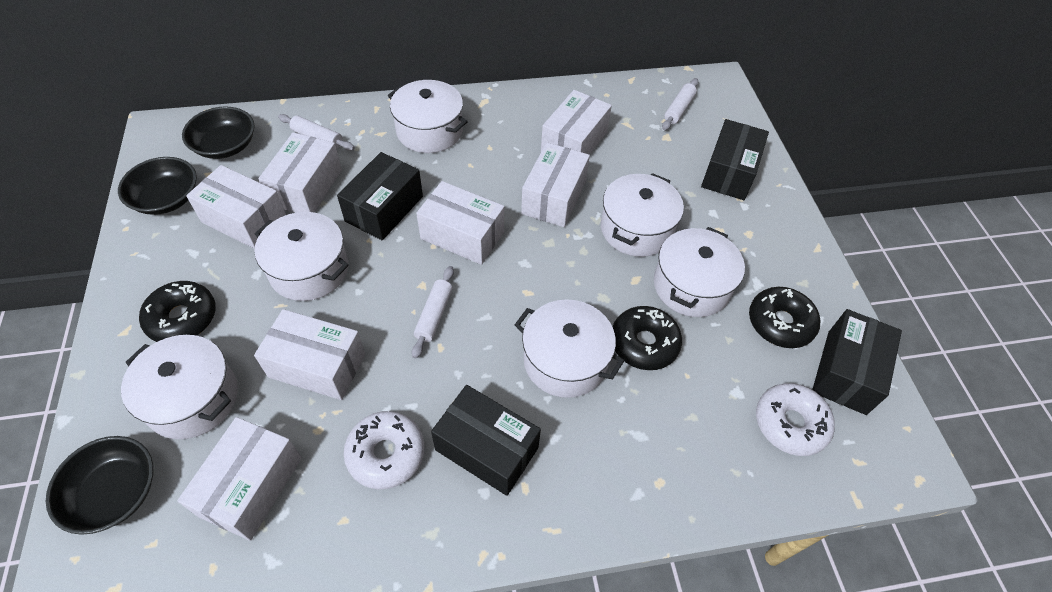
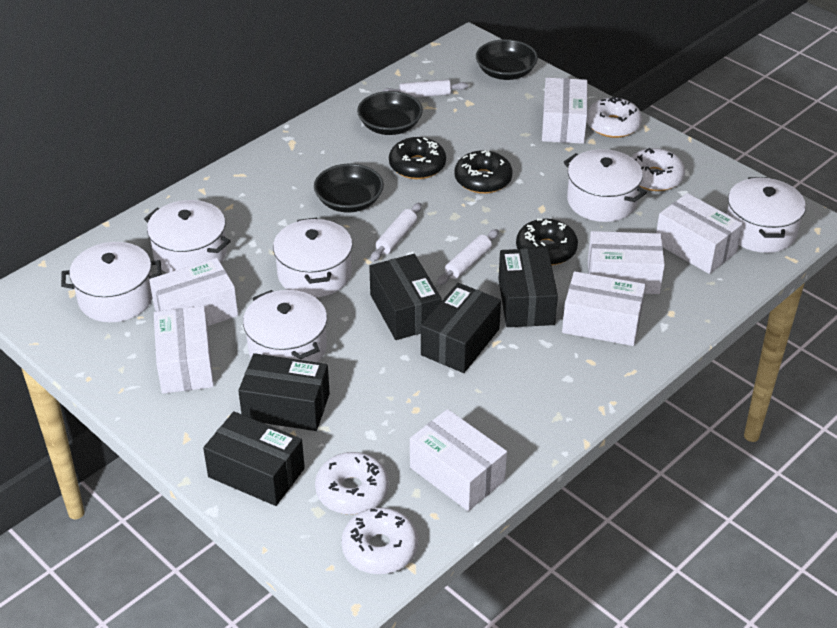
black box: 4 -> 5
white donut: 2 -> 4

